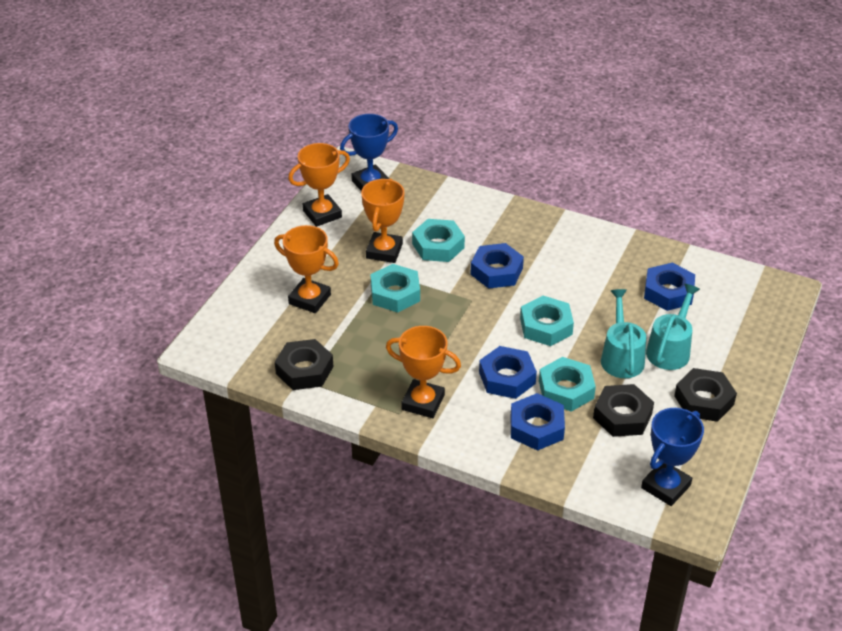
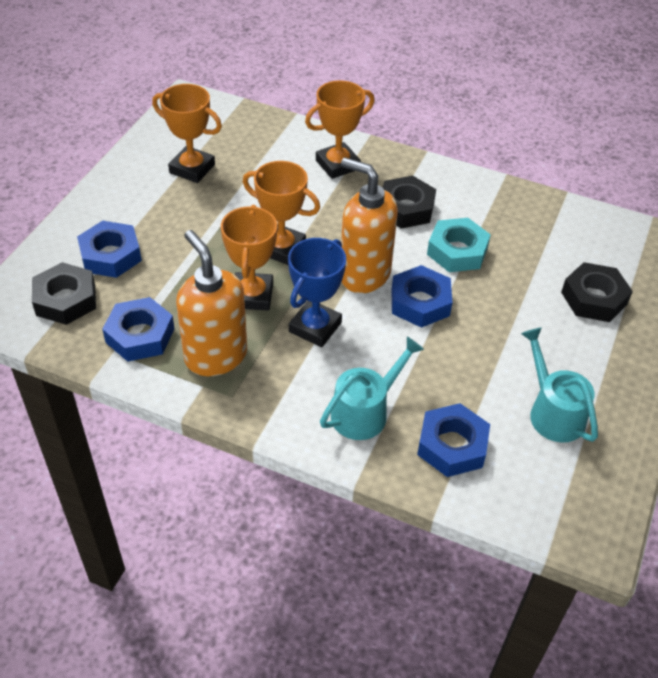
blue trophy: 2 -> 1
orange soap dispenser: 0 -> 2
turquoise nut: 4 -> 1

